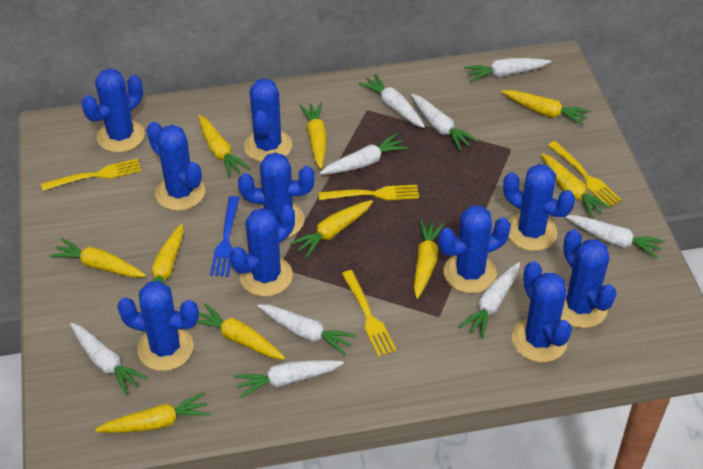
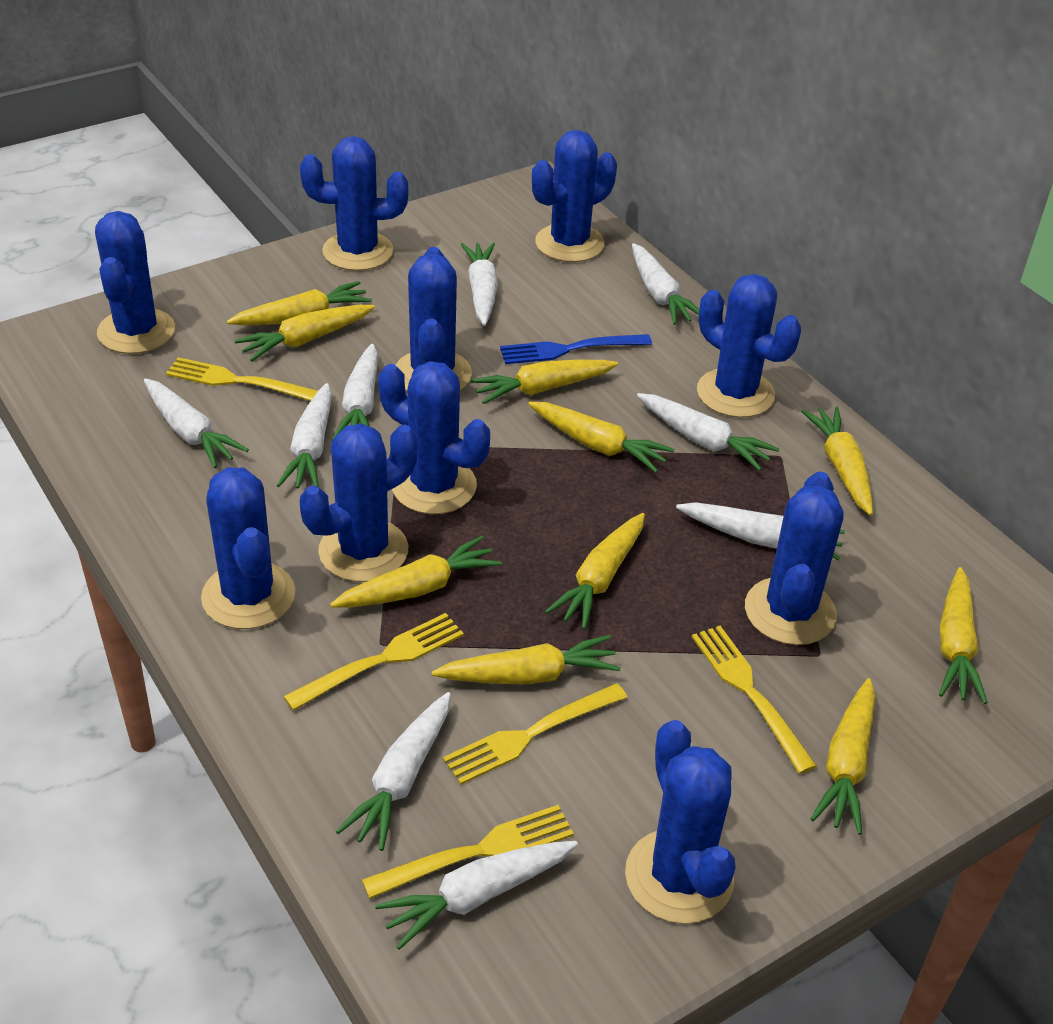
yellow fork: 4 -> 5

